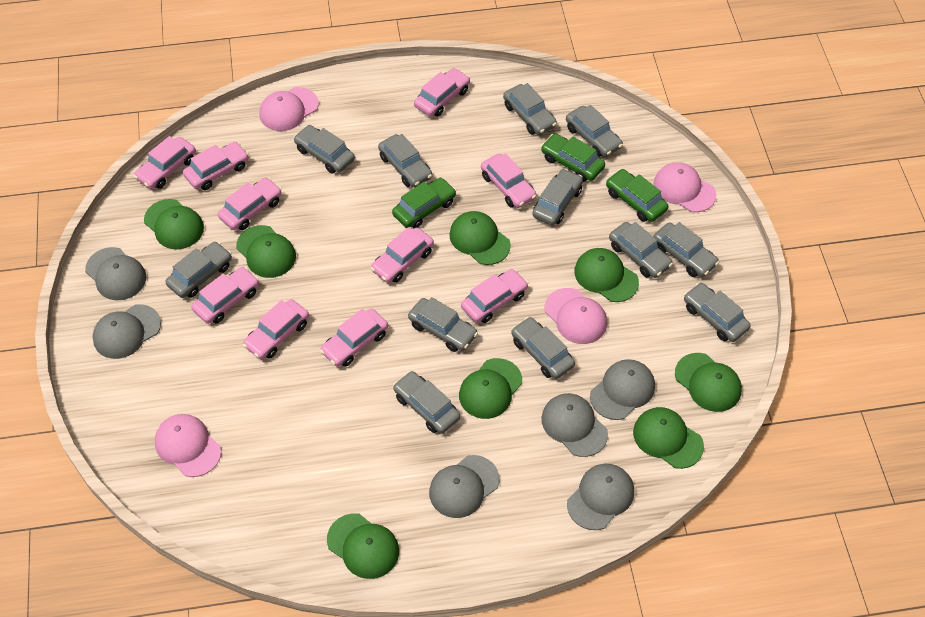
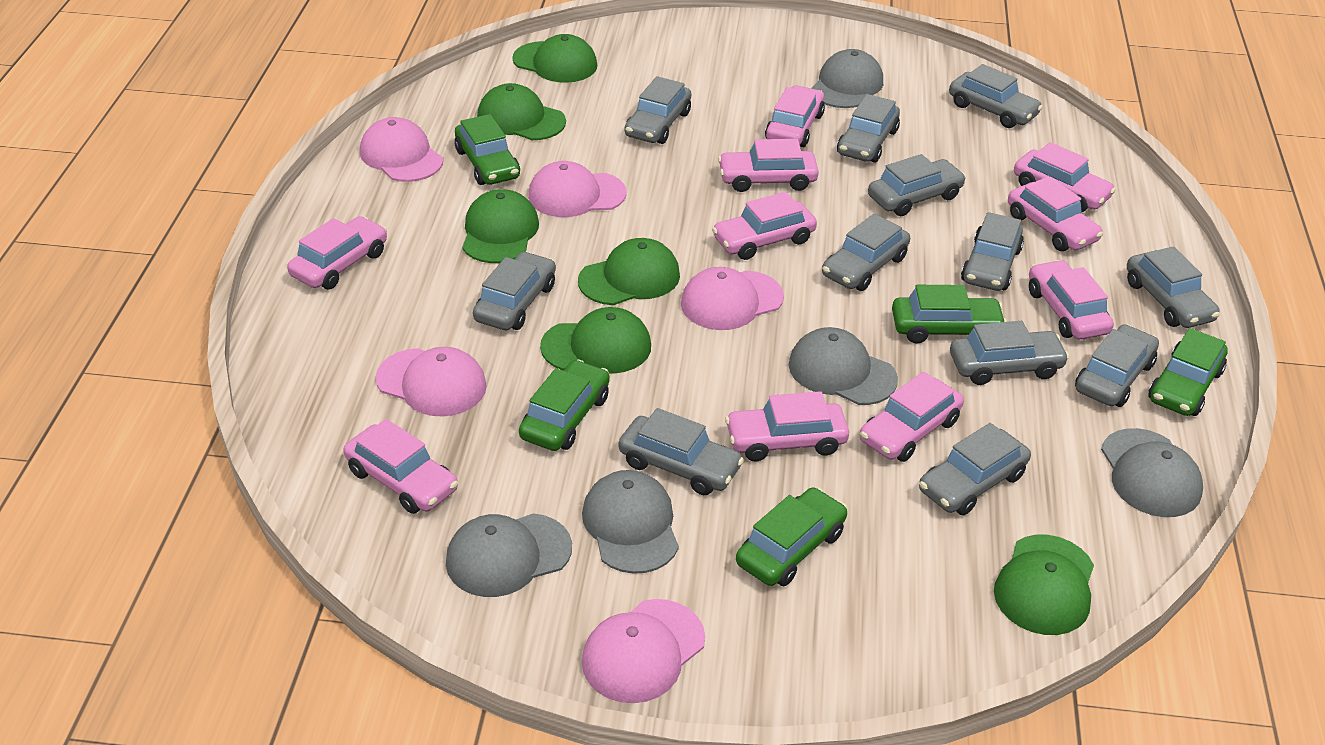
green cap: 8 -> 6
green car: 3 -> 5
grey cap: 6 -> 5
pink cap: 4 -> 5

